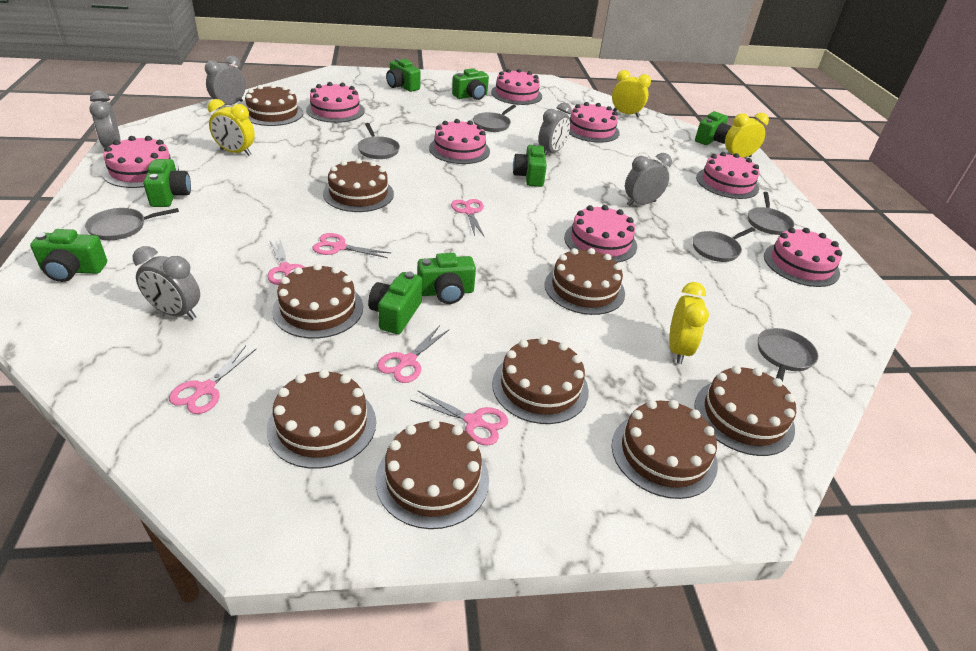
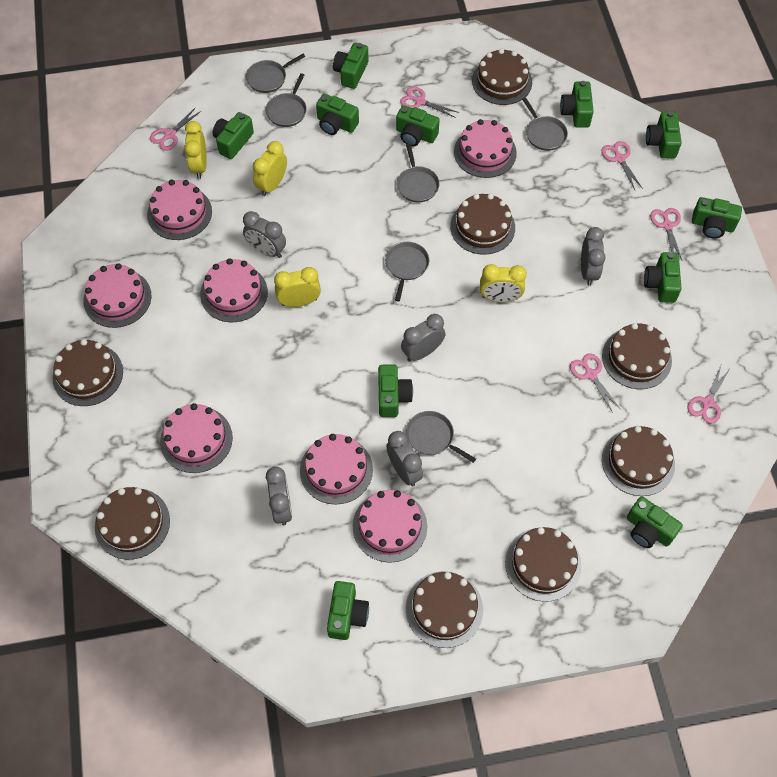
brown cake: 9 -> 8
green camera: 8 -> 11
pink cake: 8 -> 7

